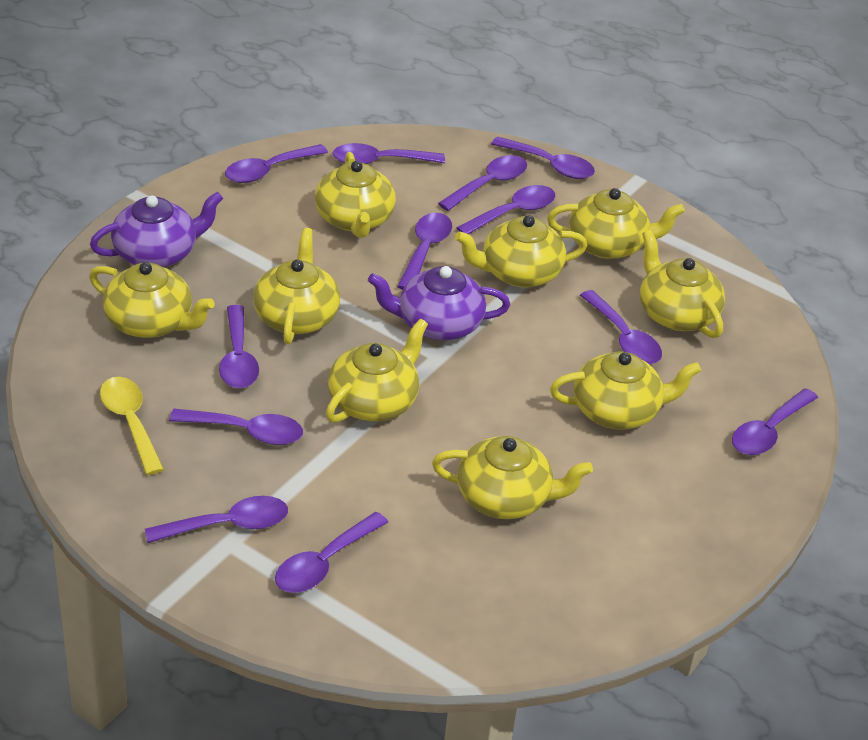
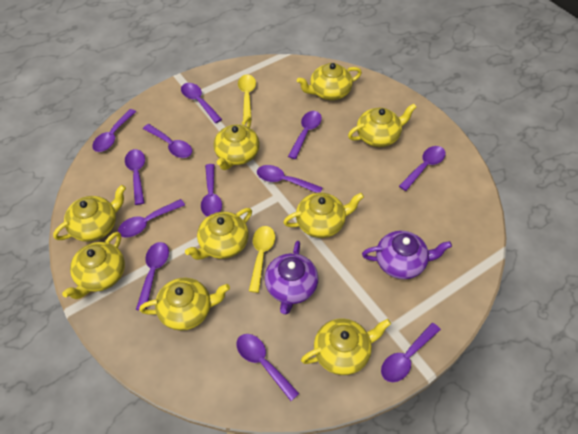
yellow spoon: 1 -> 2

